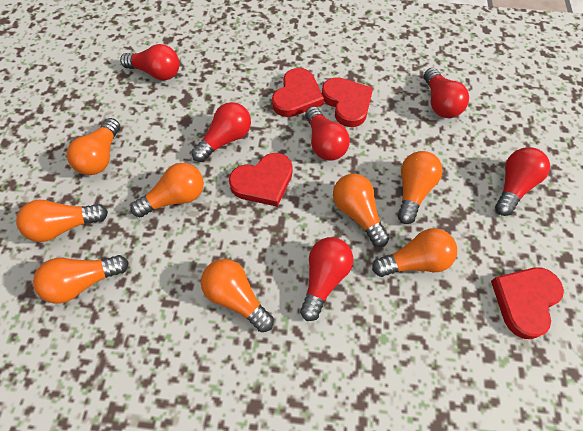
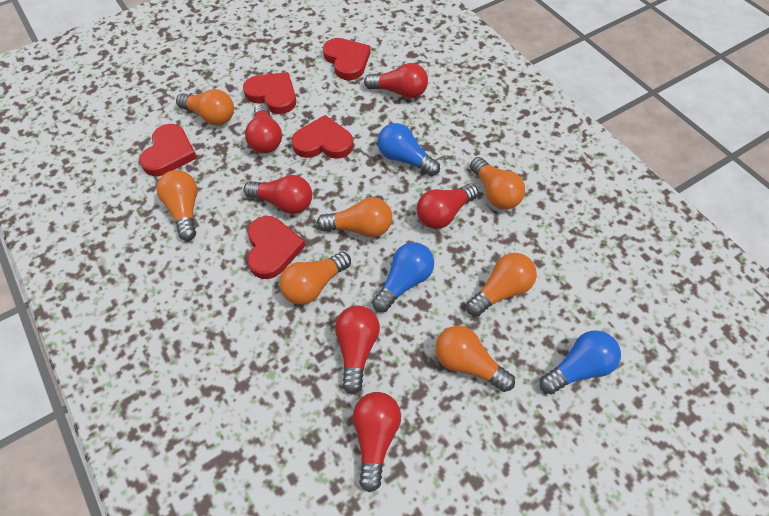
blue light bulb: 0 -> 3
orange light bulb: 8 -> 7
red heart: 4 -> 5

